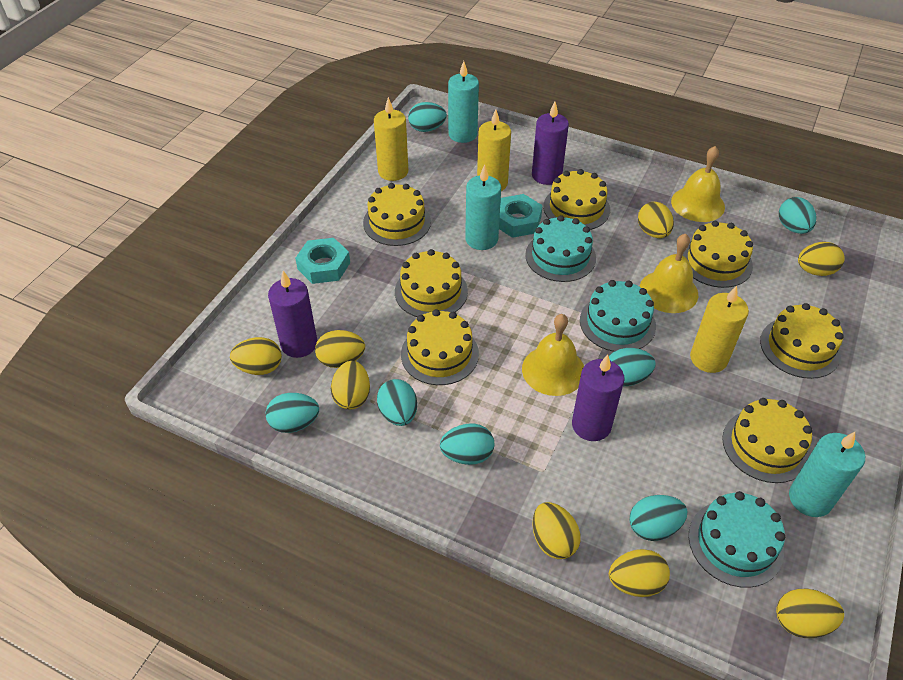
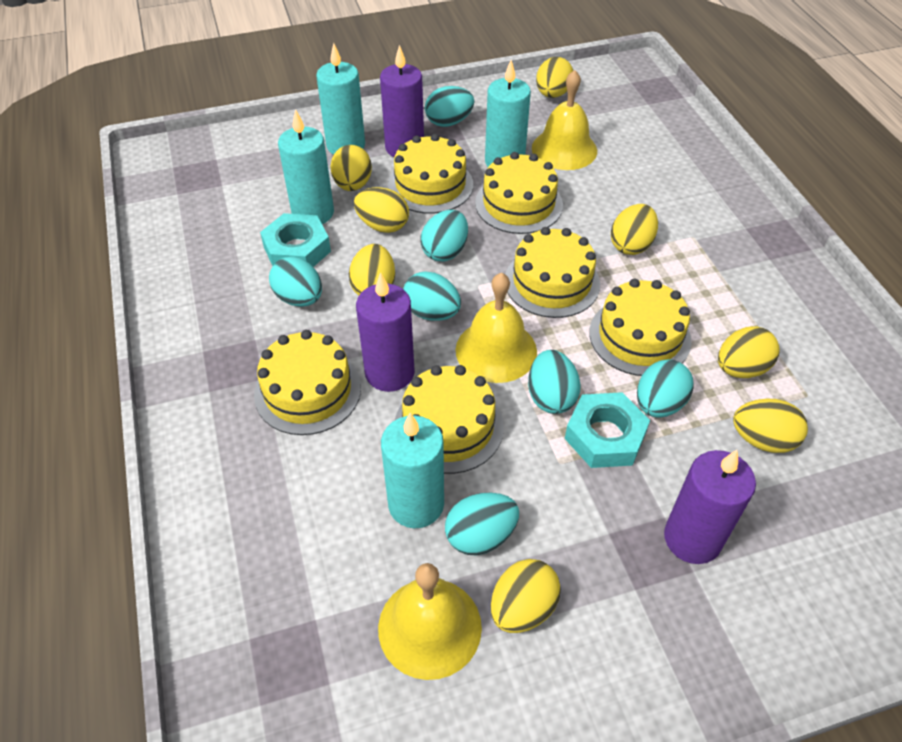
turquoise cake: 3 -> 0
turquoise candle: 3 -> 4
yellow cake: 7 -> 6
yellow candle: 3 -> 0

